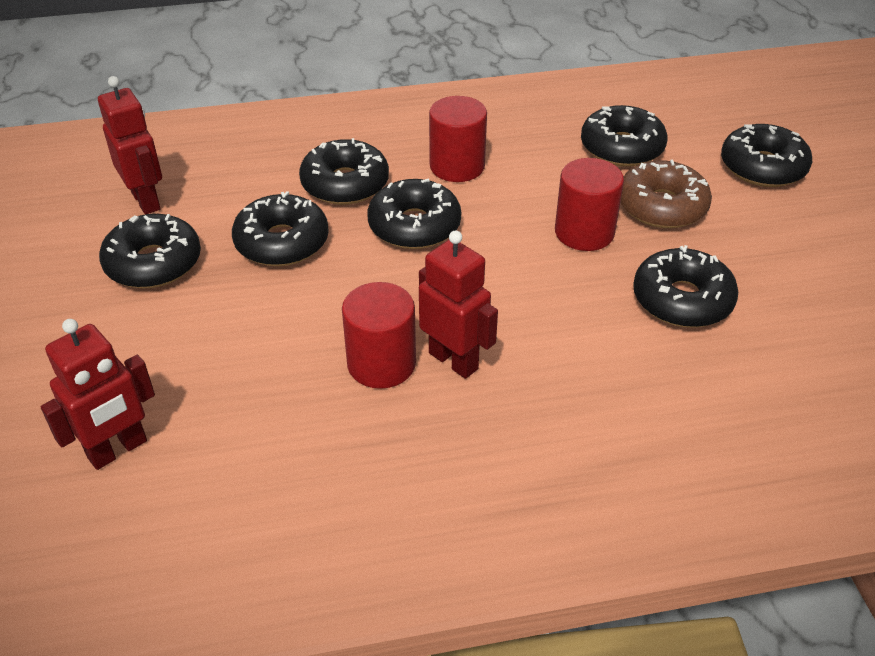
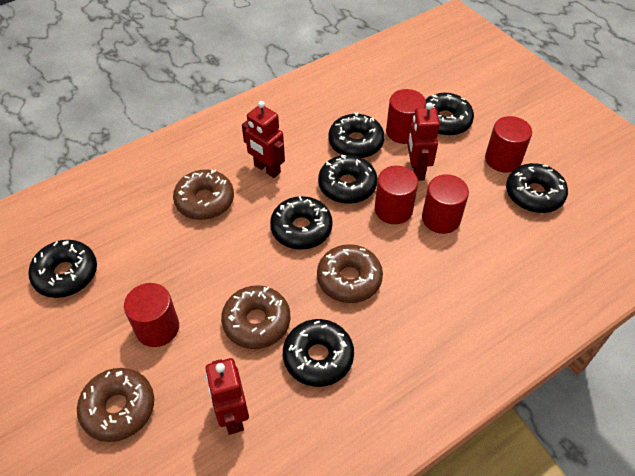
brown donut: 1 -> 4
red cylinder: 3 -> 5

